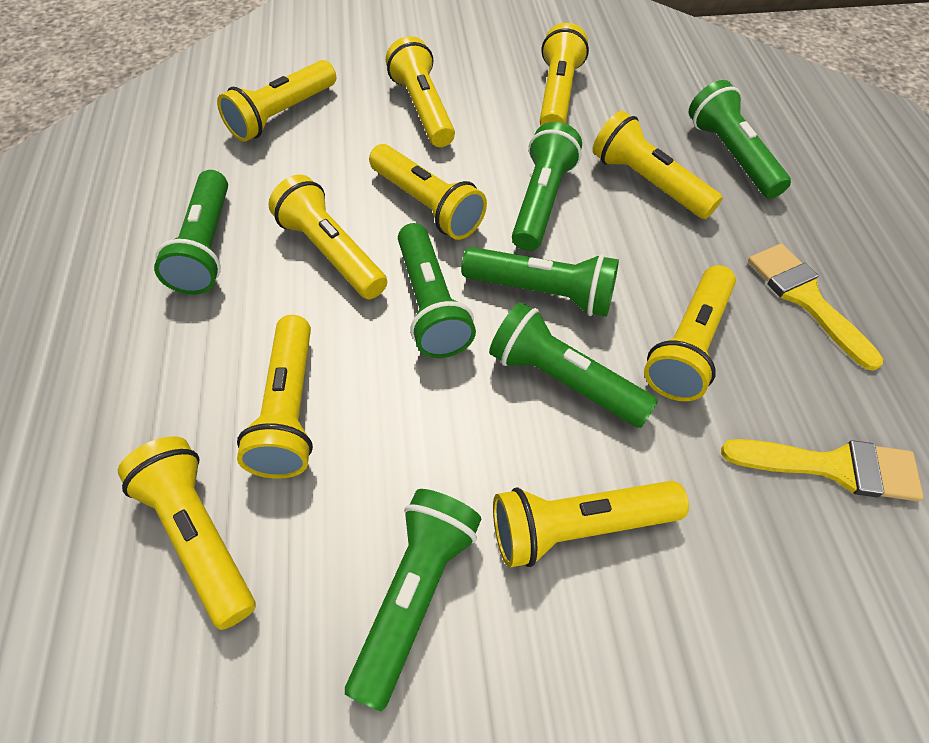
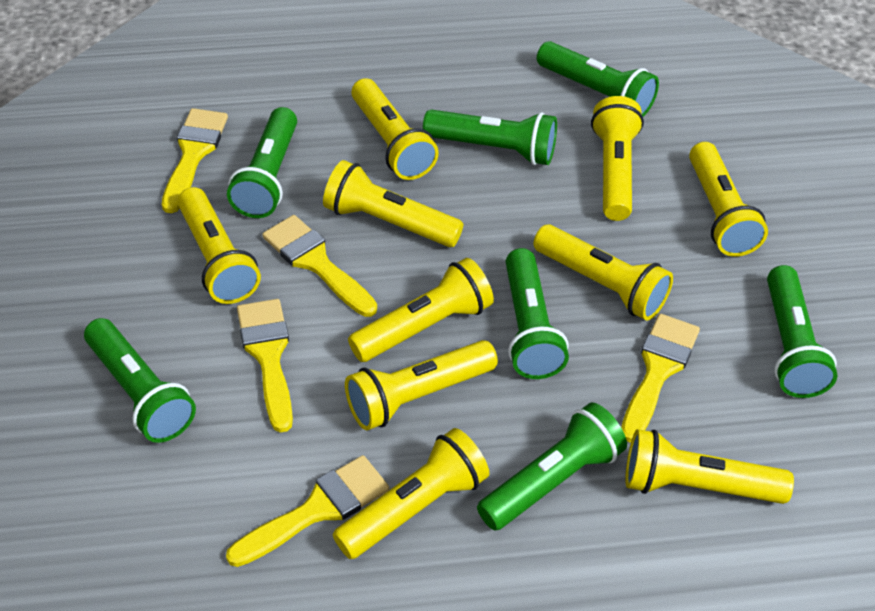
yellow brush: 2 -> 5

